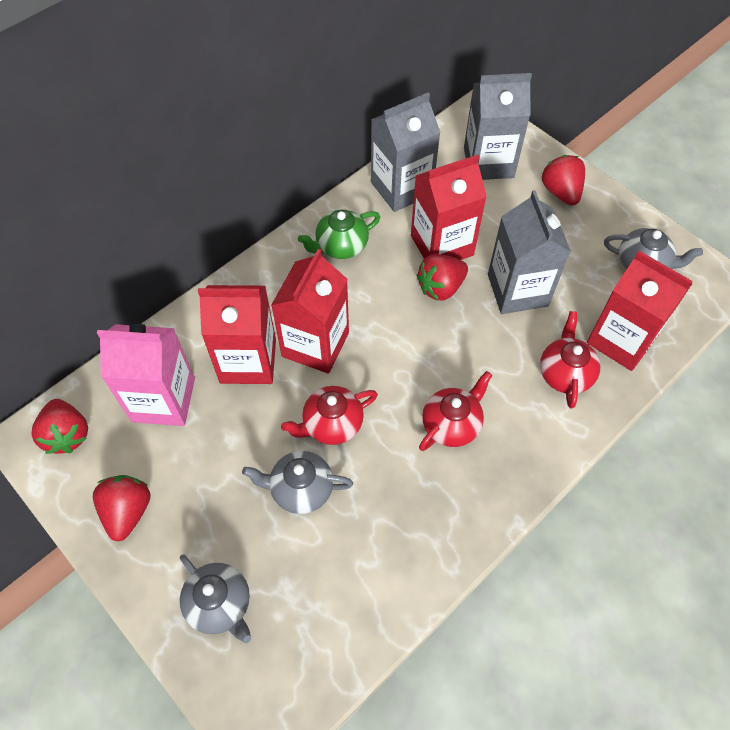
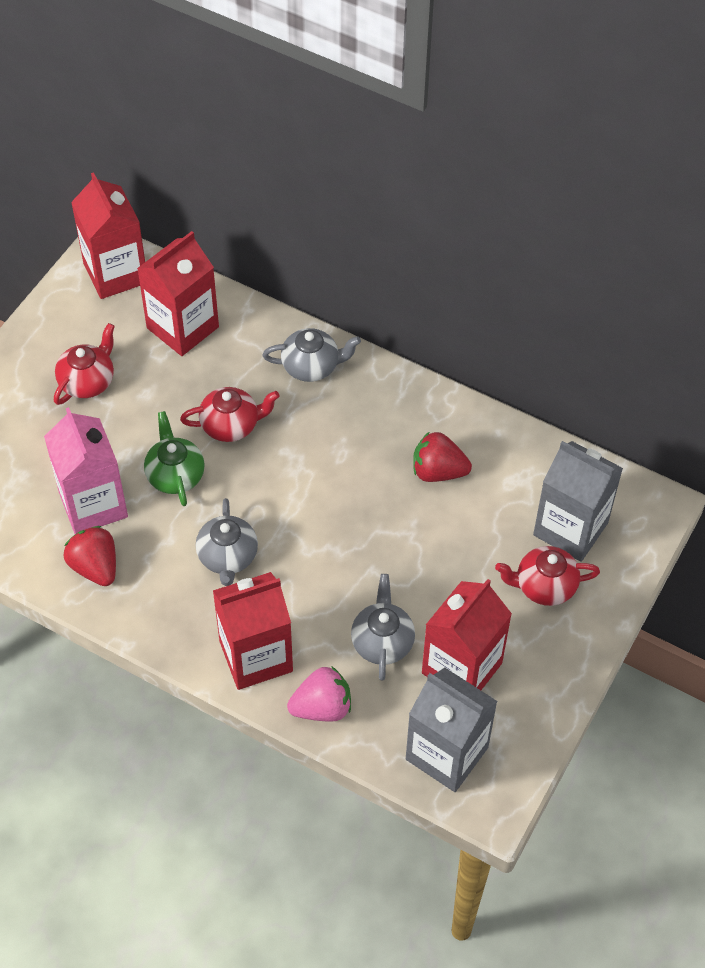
grey carton: 3 -> 2
pink strawberry: 0 -> 1
red strawberry: 4 -> 2

